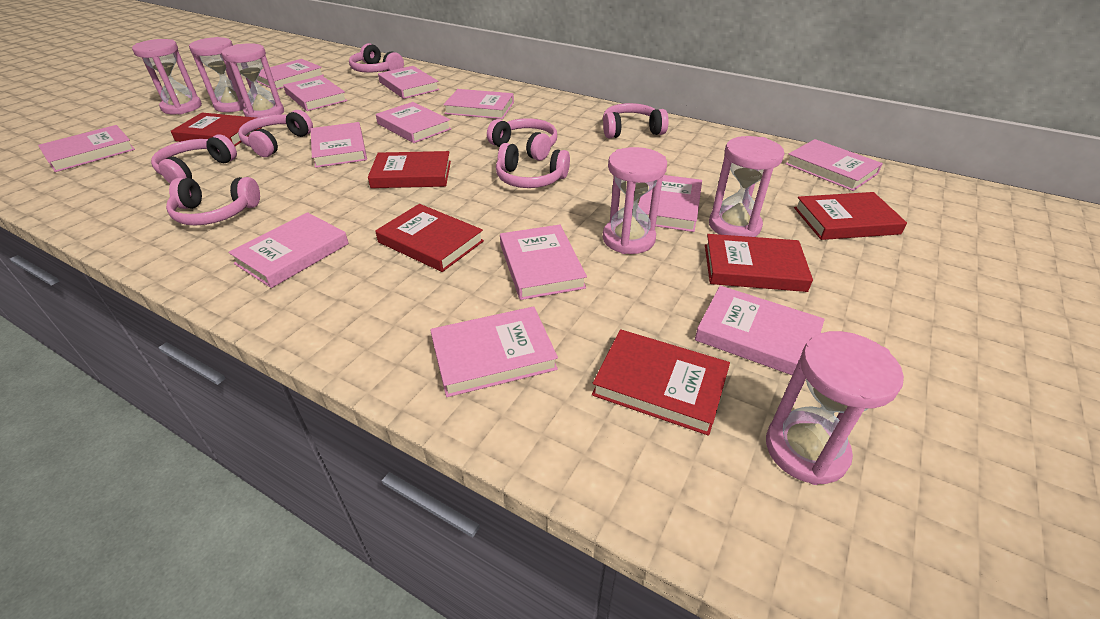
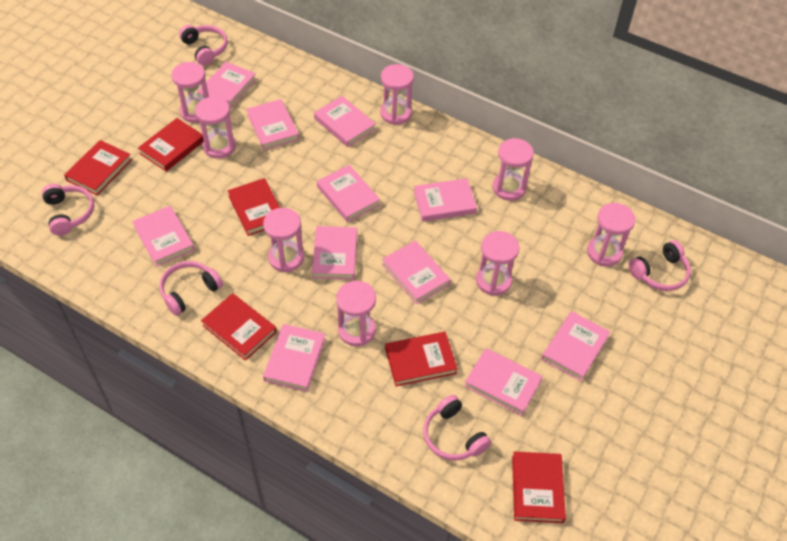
pink book: 13 -> 11
pink headphones: 7 -> 5
pink hourglass: 6 -> 8

